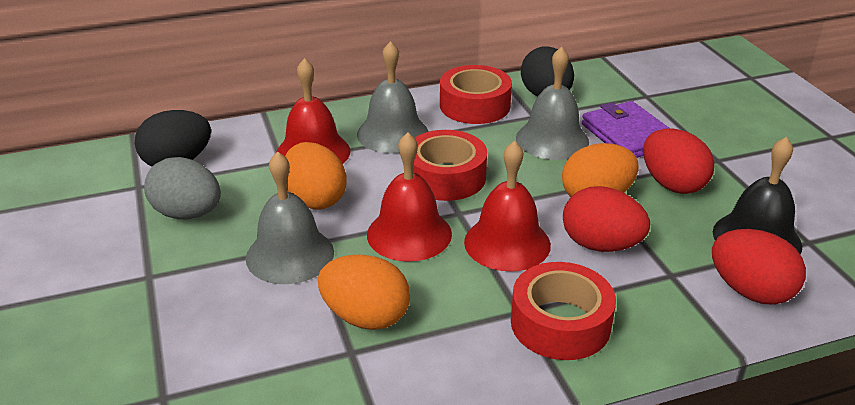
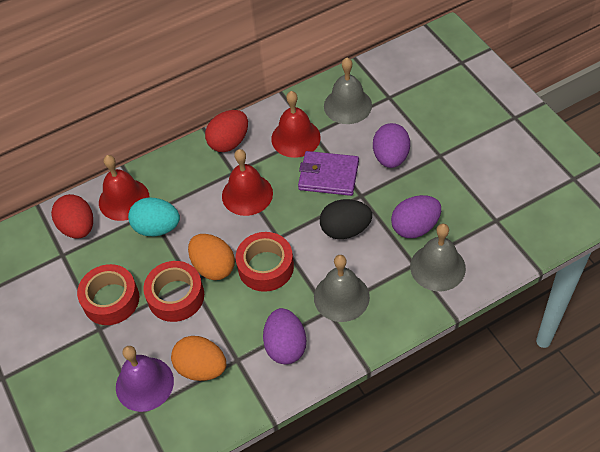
black bell: 1 -> 0
black egg: 2 -> 1
grey egg: 1 -> 0
orange egg: 3 -> 2
purple bell: 0 -> 1
purple egg: 0 -> 3
red egg: 3 -> 2
turquoise egg: 0 -> 1

